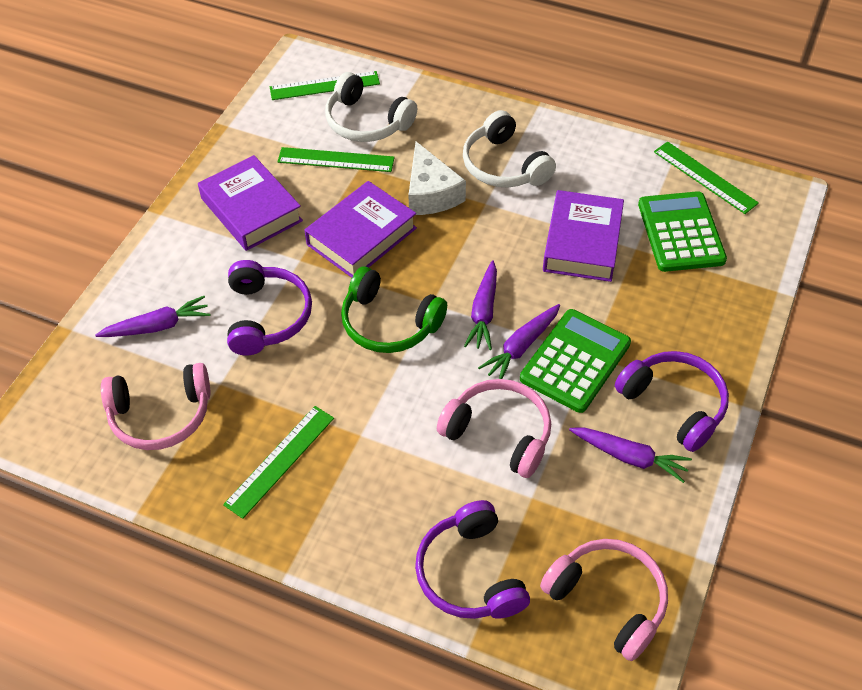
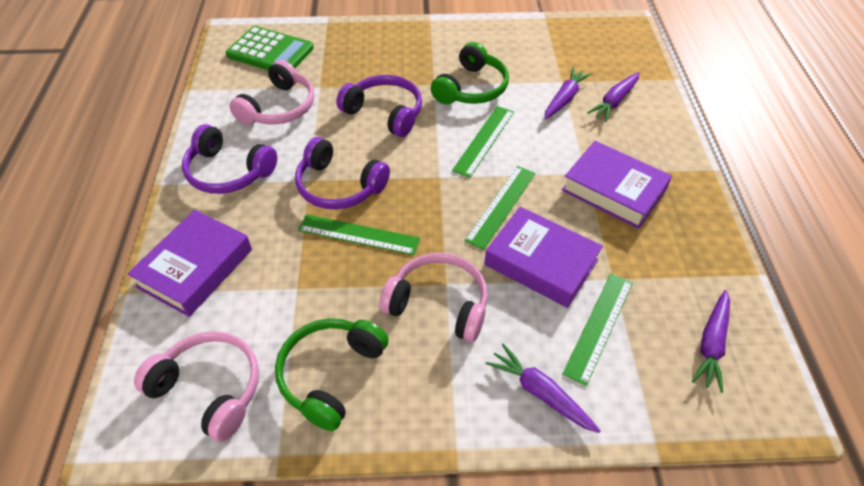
green calculator: 2 -> 1
green headphones: 1 -> 2
white cheese: 1 -> 0
white headphones: 2 -> 0

